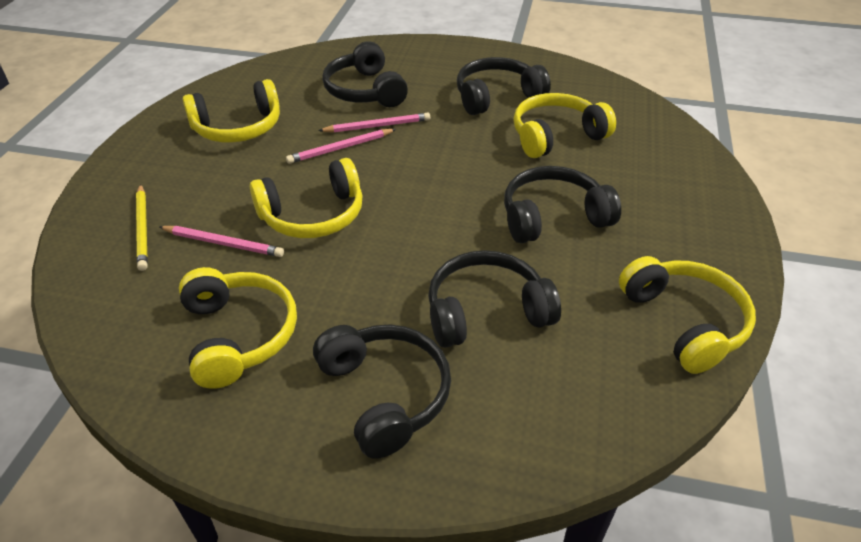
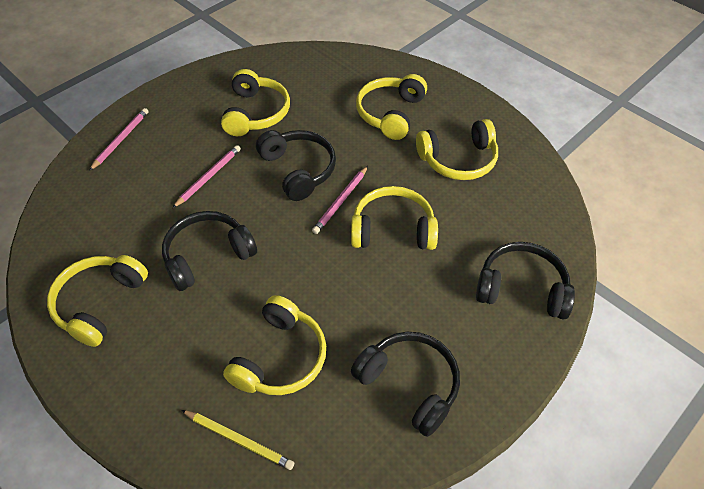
black headphones: 5 -> 4
yellow headphones: 5 -> 6

